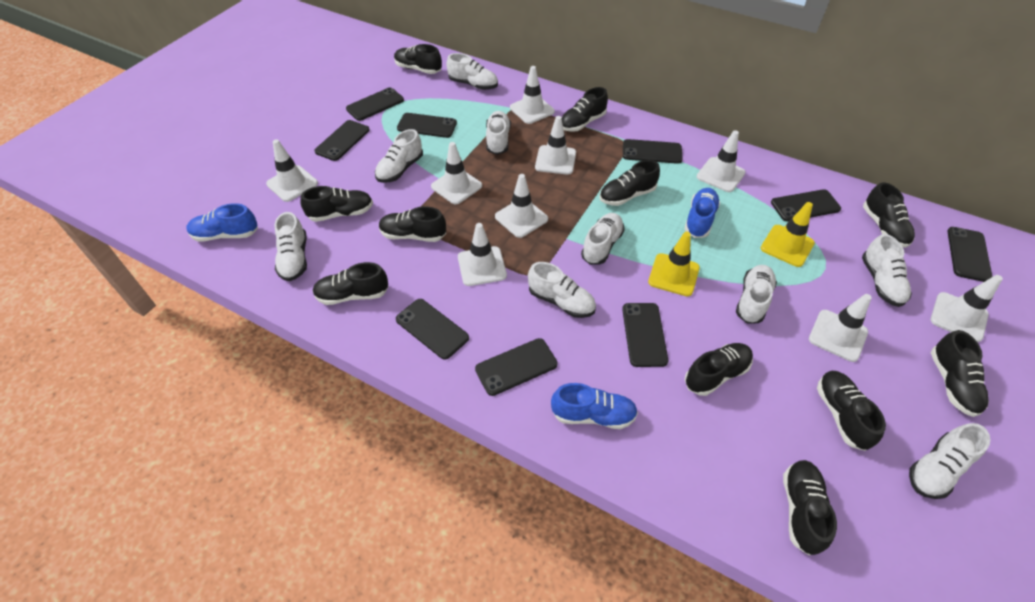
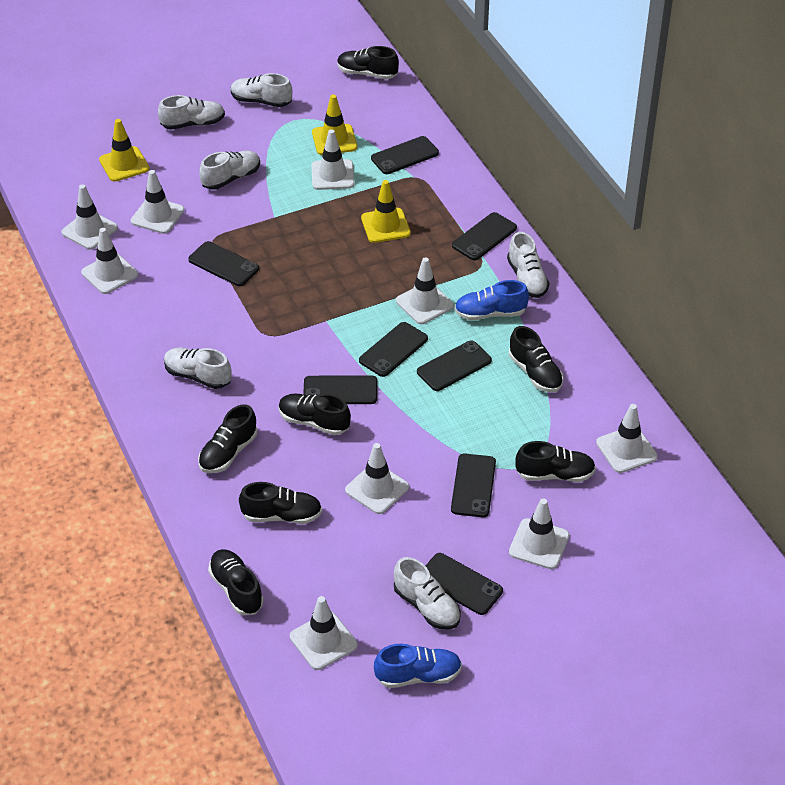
black phone: 9 -> 8
black shoe: 11 -> 7
blue shoe: 3 -> 2
white shoe: 9 -> 6
yellow traffic cone: 2 -> 3

